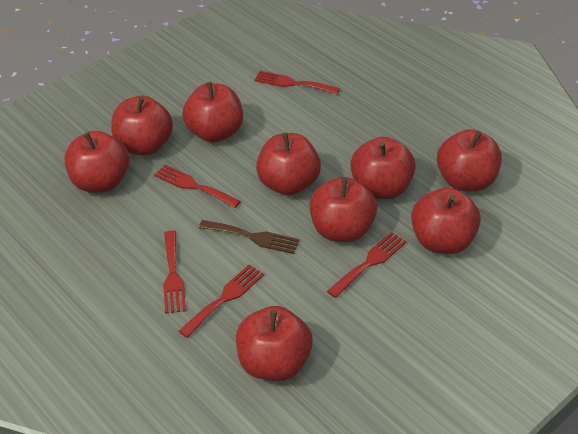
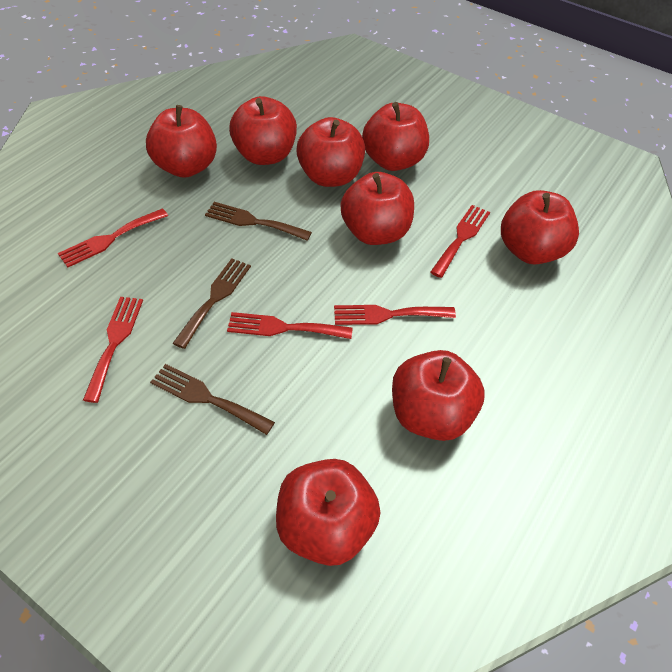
brown fork: 1 -> 3
red apple: 9 -> 8

